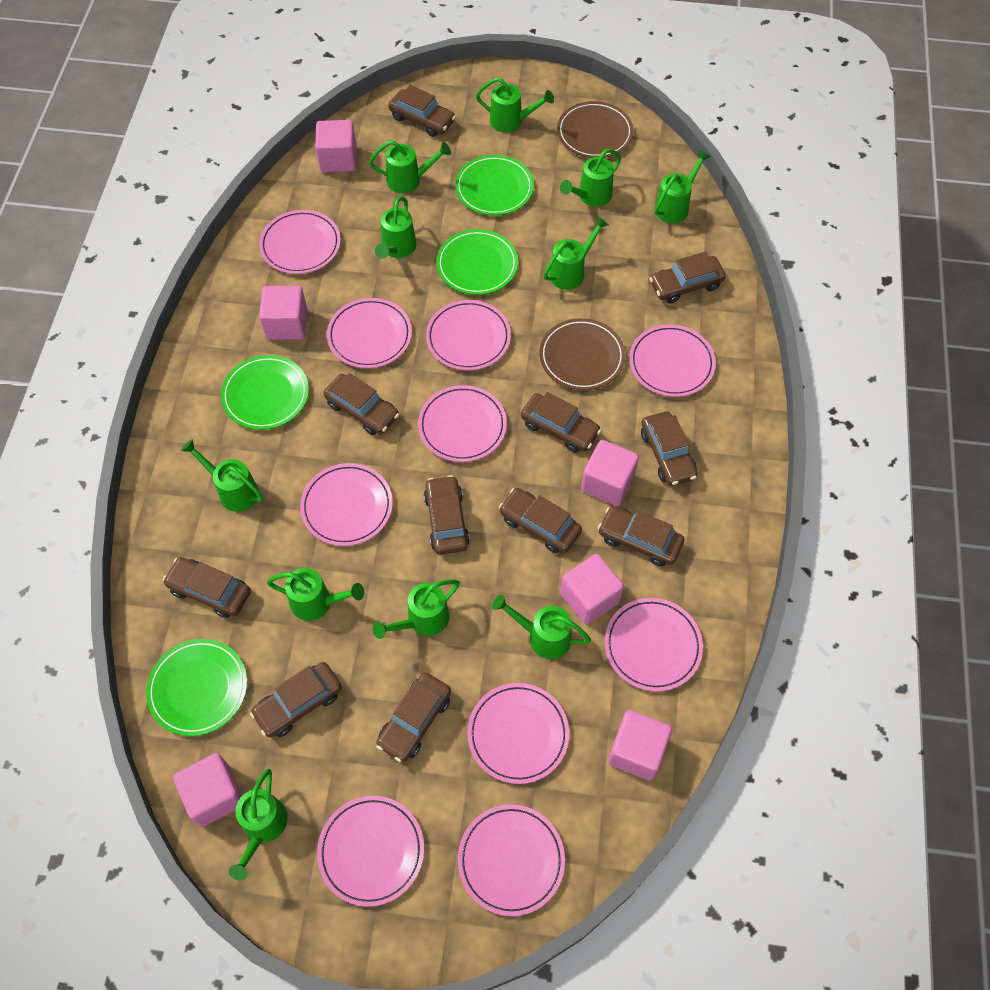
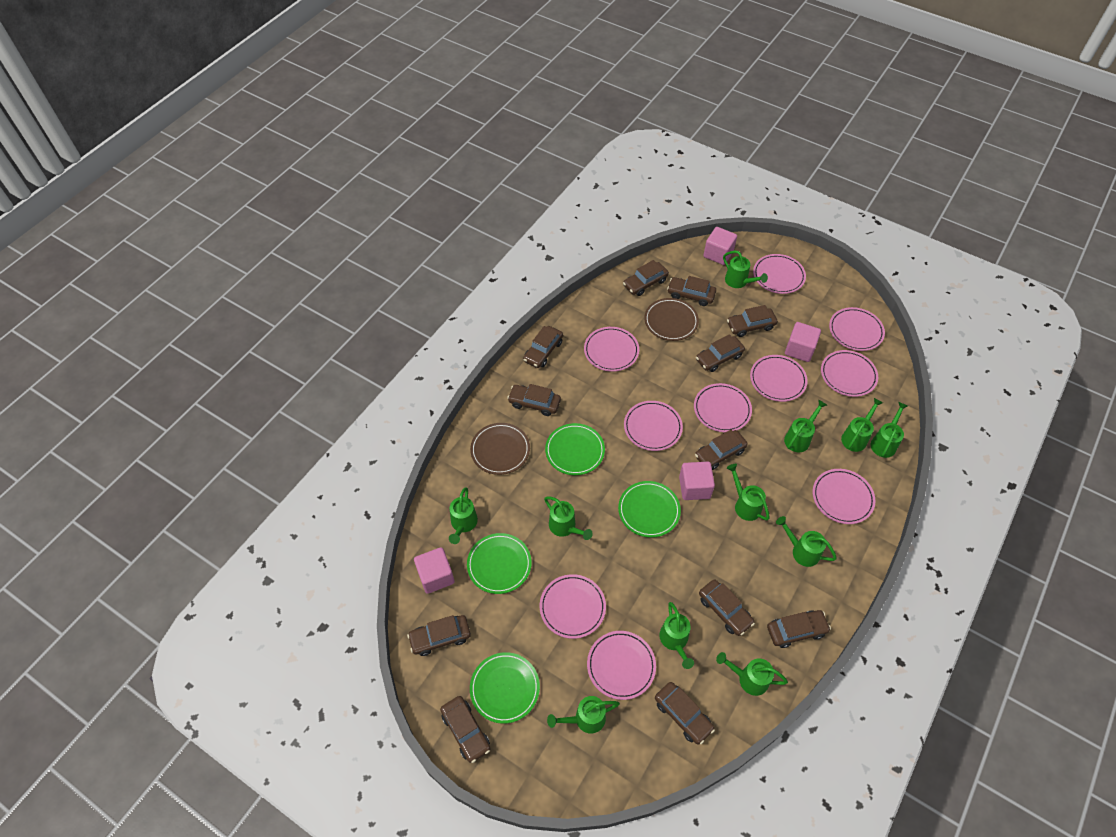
brown car: 11 -> 12
pink cube: 6 -> 4

